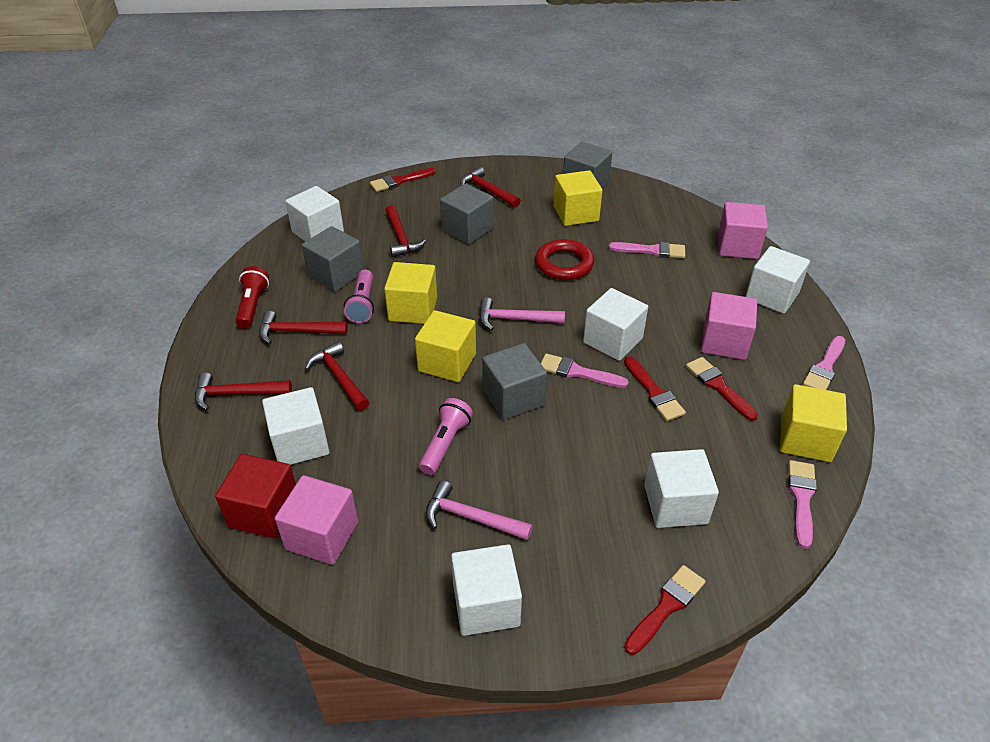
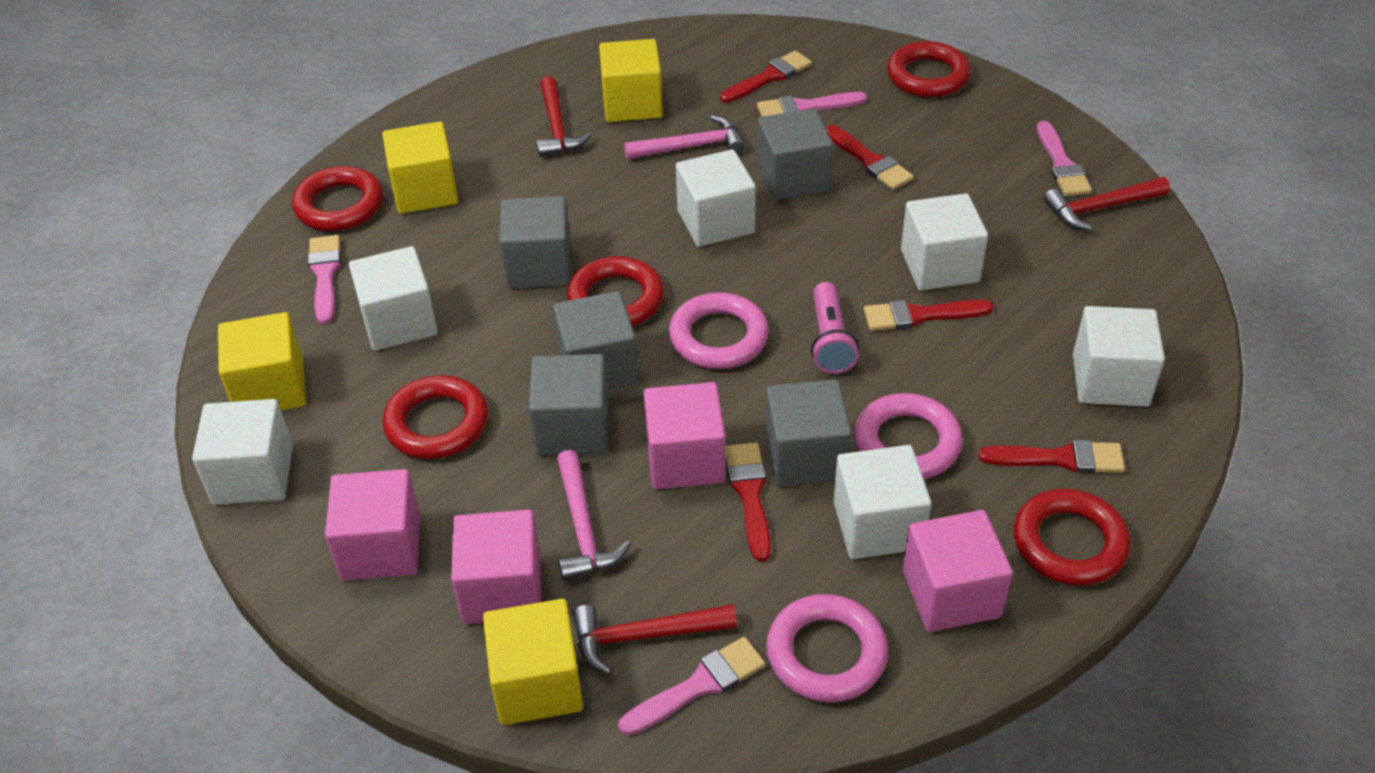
grey cube: 4 -> 5
pink cube: 3 -> 4
pink flashlight: 2 -> 1
pink ring: 0 -> 3
red brush: 4 -> 5
red cube: 1 -> 0
red flashlight: 1 -> 0
red hammer: 5 -> 3
red ring: 1 -> 5

